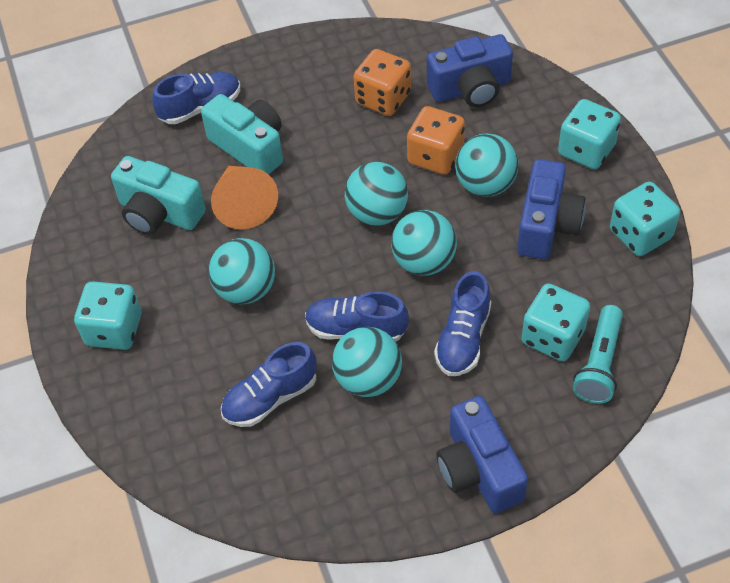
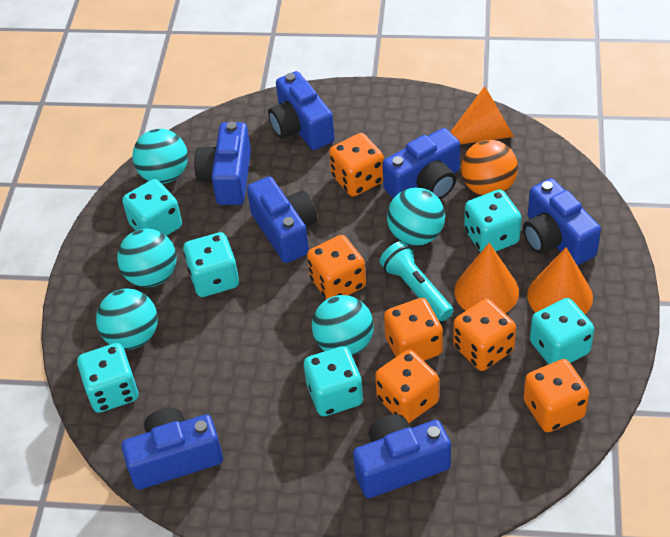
blue camera: 3 -> 7
blue shoe: 4 -> 0
orange ball: 0 -> 1
orange cone: 1 -> 3
orange dice: 2 -> 6
turquoise camera: 2 -> 0
turquoise dice: 4 -> 6

